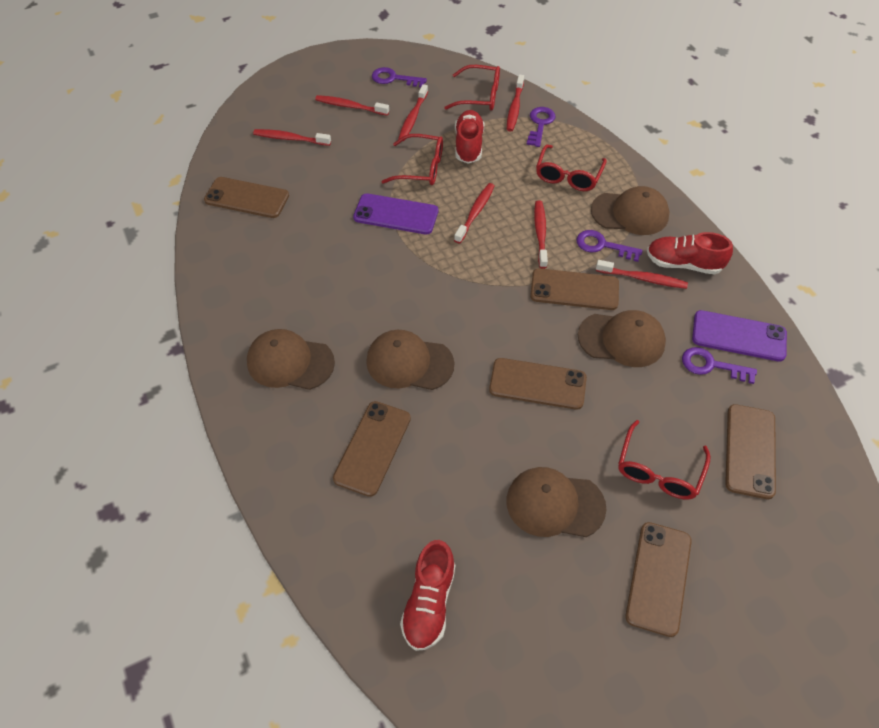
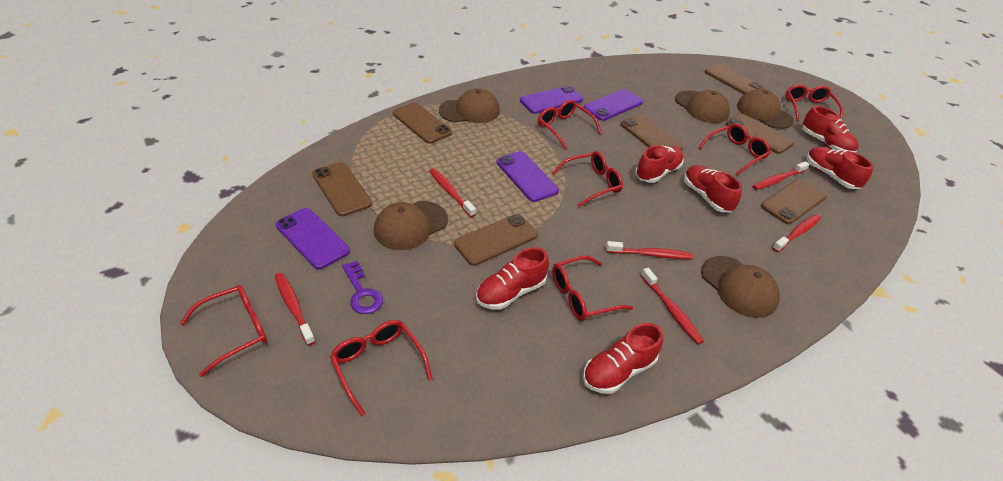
brown phone: 6 -> 7
purple key: 4 -> 1
purple phone: 2 -> 4
red glasses: 4 -> 7
red shoe: 3 -> 6
red toothbrush: 7 -> 6

